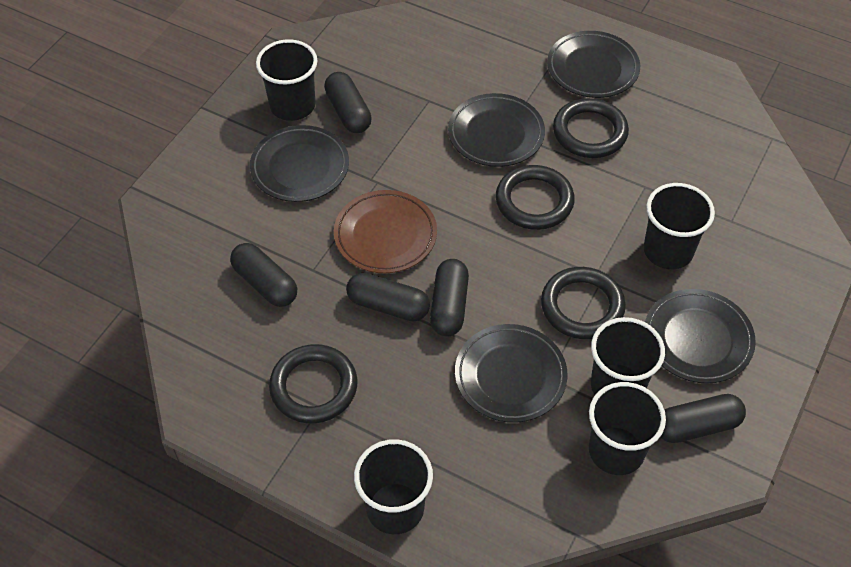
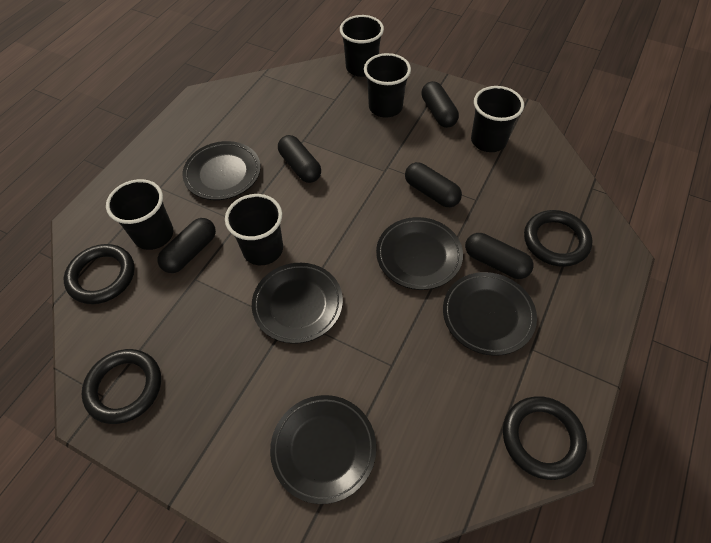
brown plate: 1 -> 0

